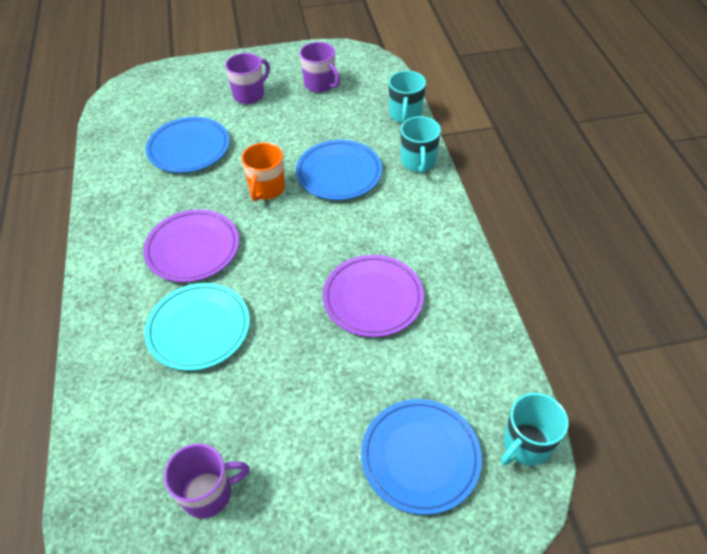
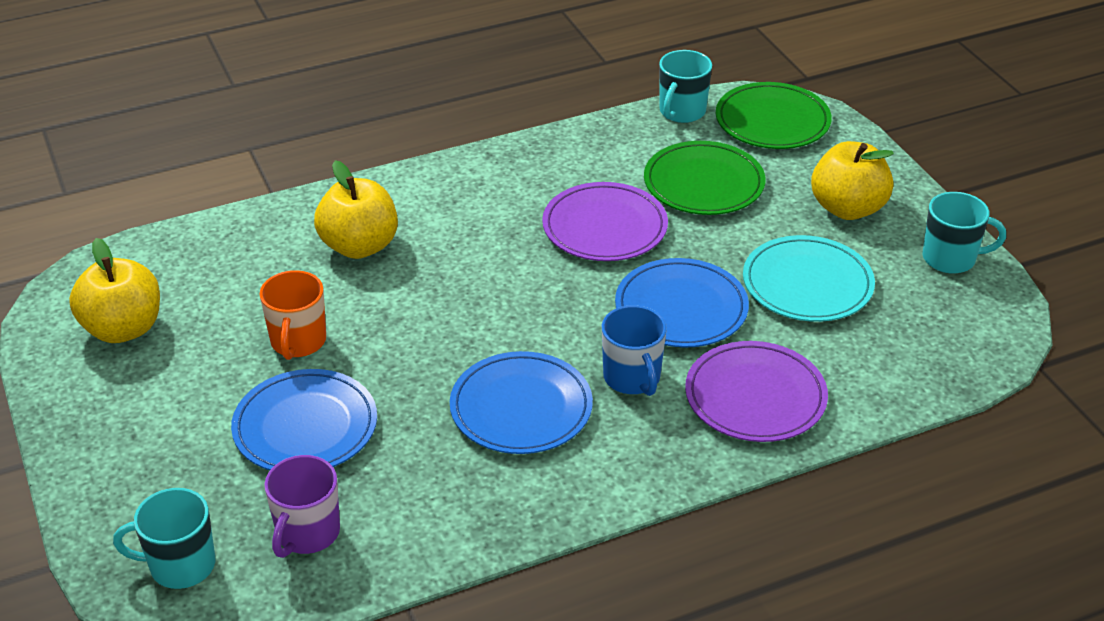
blue mug: 0 -> 1
green plate: 0 -> 2
purple mug: 3 -> 1
yellow apple: 0 -> 3

